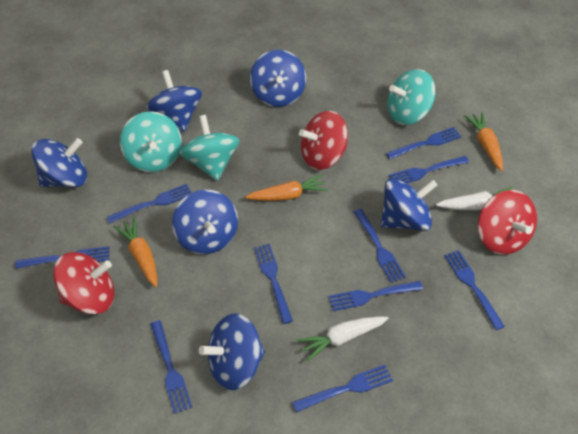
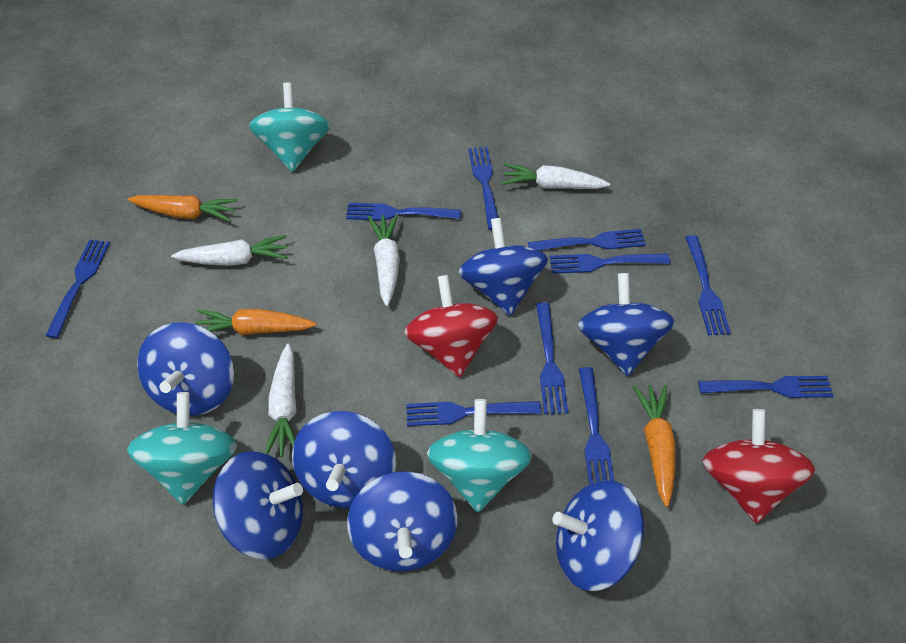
blue spinning top: 6 -> 7
red spinning top: 3 -> 2
white carrot: 2 -> 4

